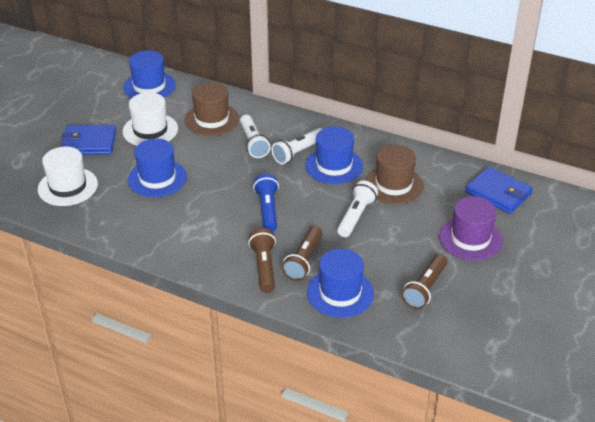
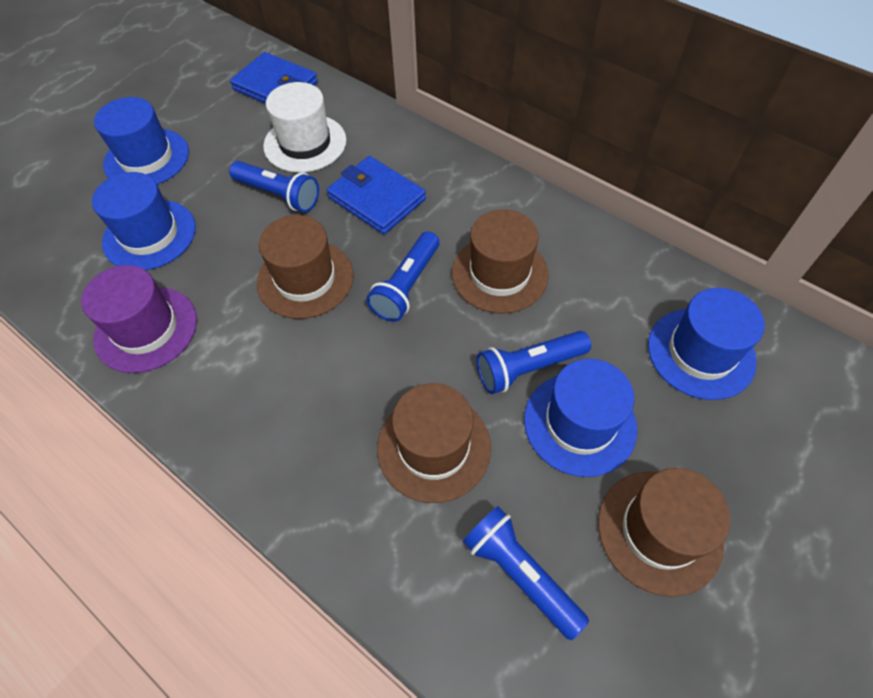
blue flashlight: 1 -> 4
brown flashlight: 3 -> 0
brown hat: 2 -> 4
white flashlight: 3 -> 0
white hat: 2 -> 1

